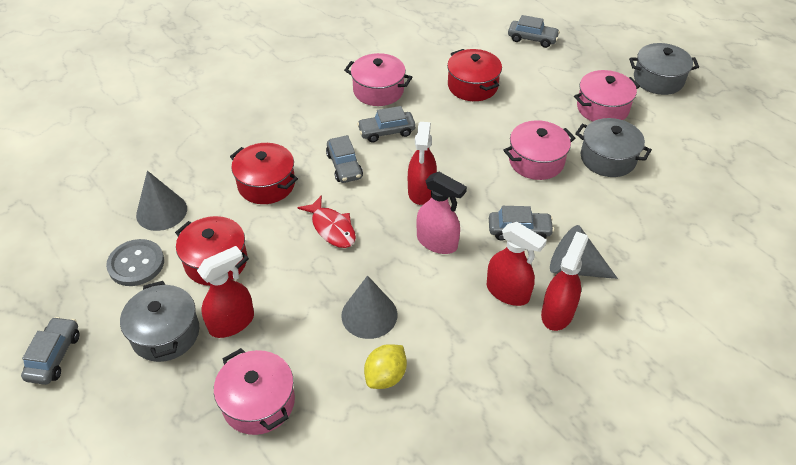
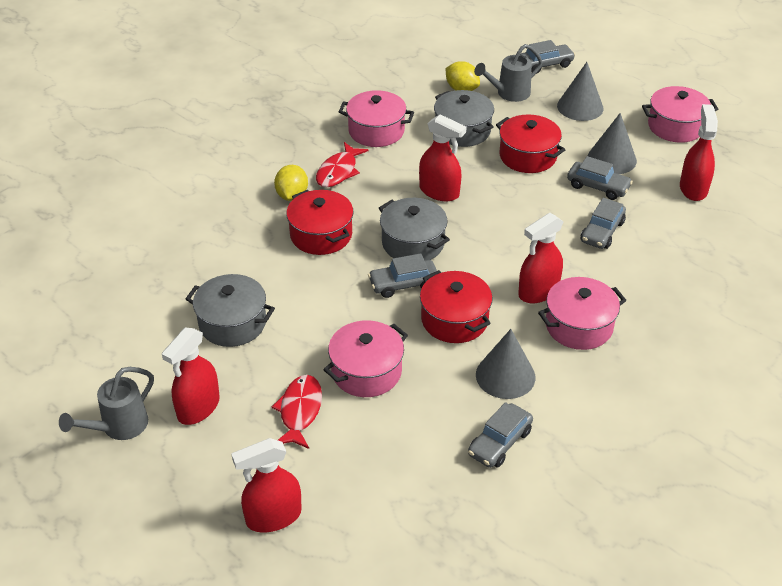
grey button: 1 -> 0
grey watering can: 0 -> 2
pink spray bottle: 1 -> 0
red fish: 1 -> 2
red spray bottle: 4 -> 5
yellow lemon: 1 -> 2

